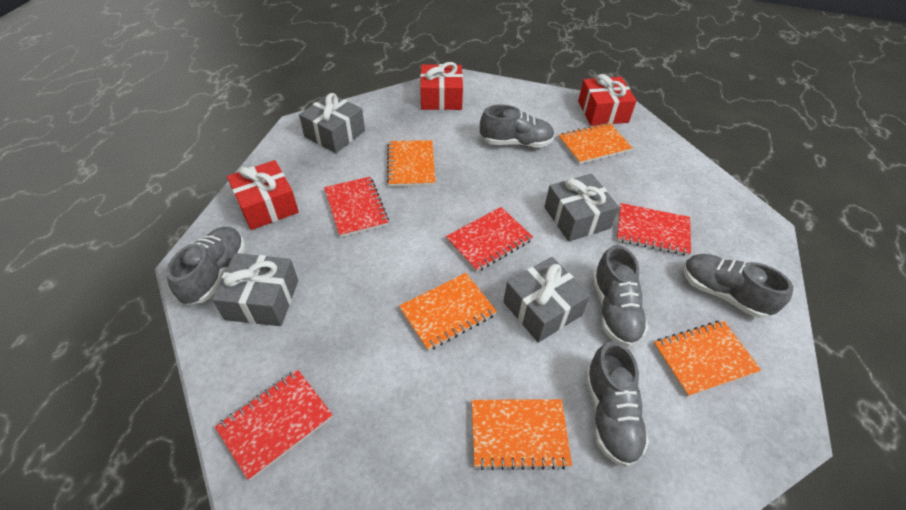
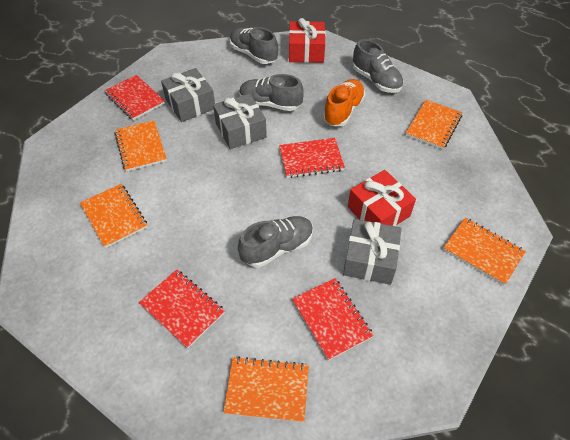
grey gift: 4 -> 3
grey shoe: 5 -> 4
orange shoe: 0 -> 1
red gift: 3 -> 2

